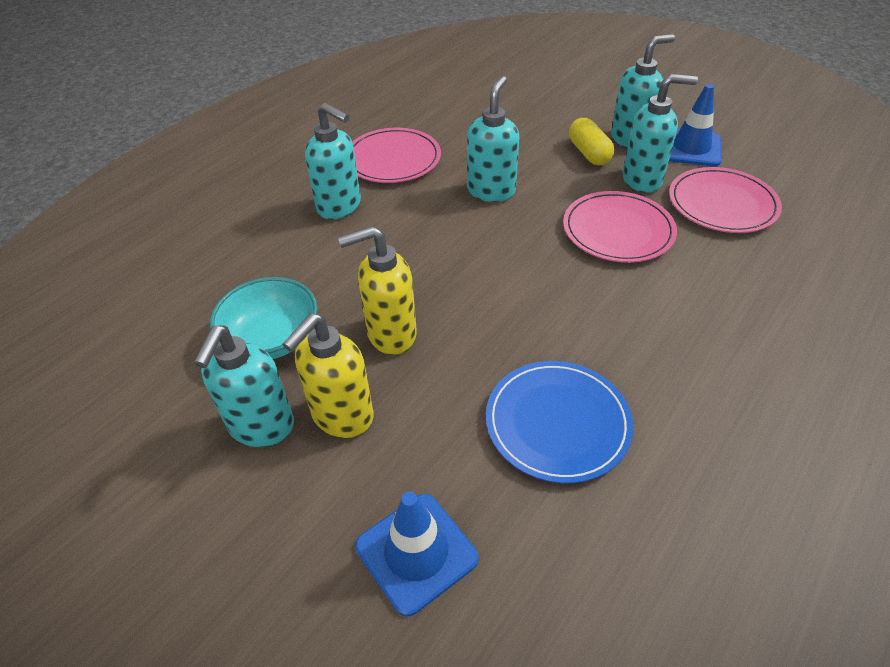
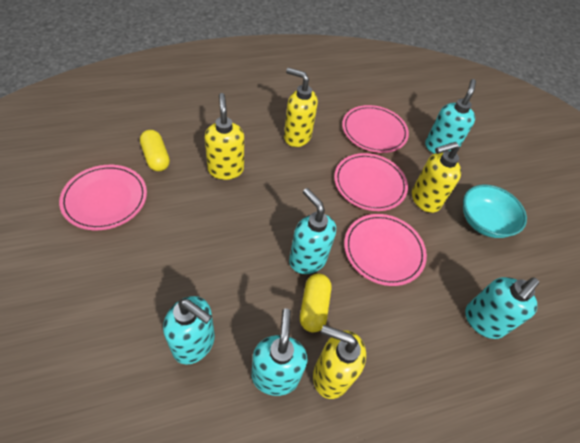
blue plate: 1 -> 0
blue traffic cone: 2 -> 0
pink plate: 3 -> 4
yellow capsule: 1 -> 2
yellow soap dispenser: 2 -> 4

